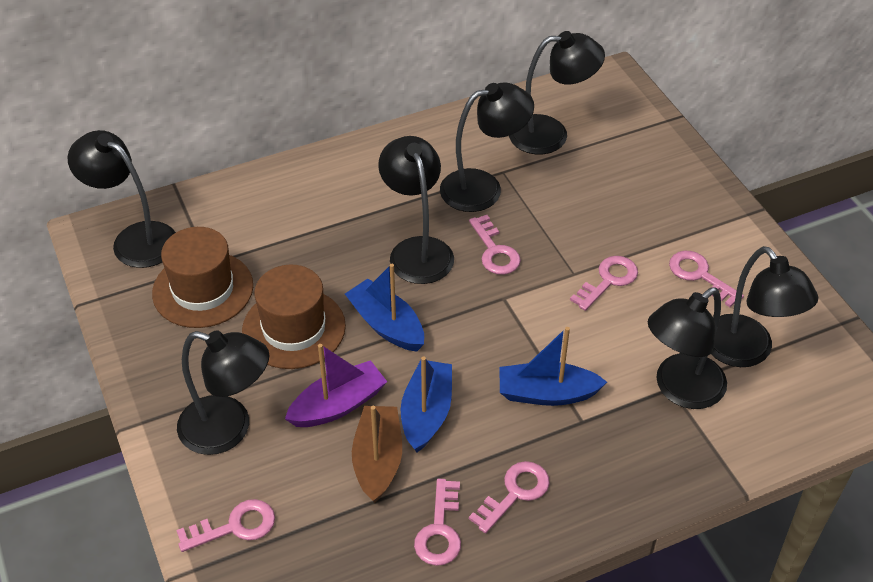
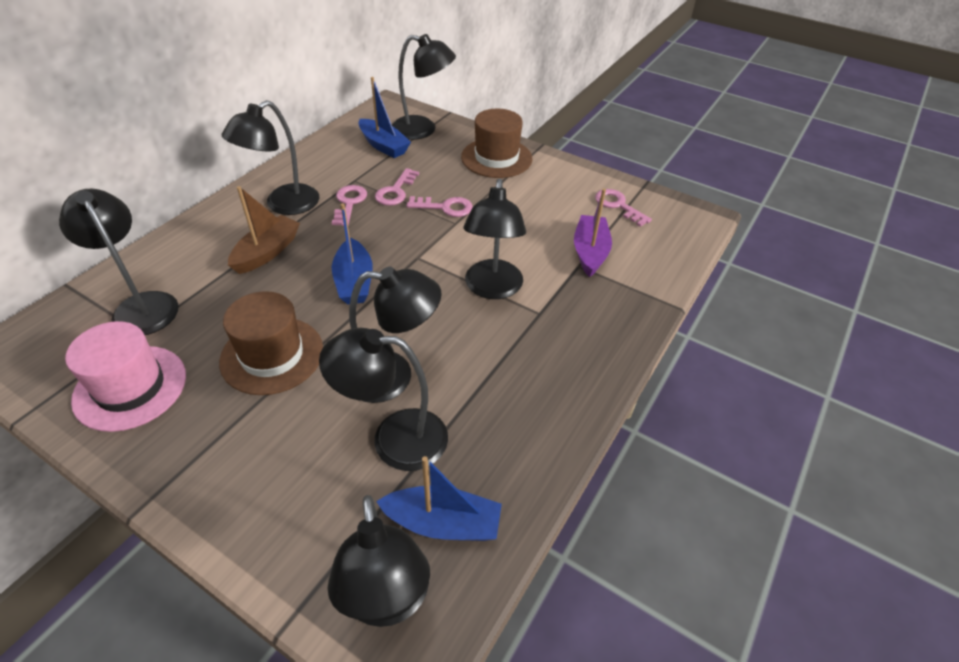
pink hat: 0 -> 1
pink key: 6 -> 4

